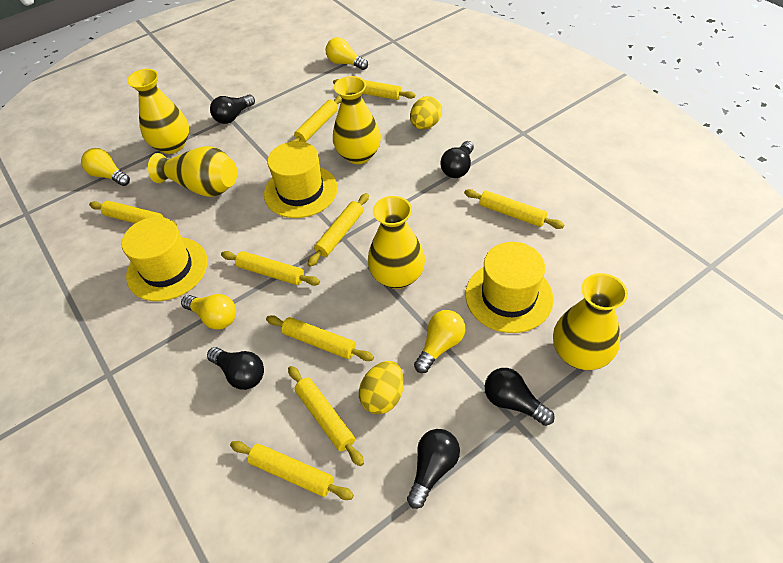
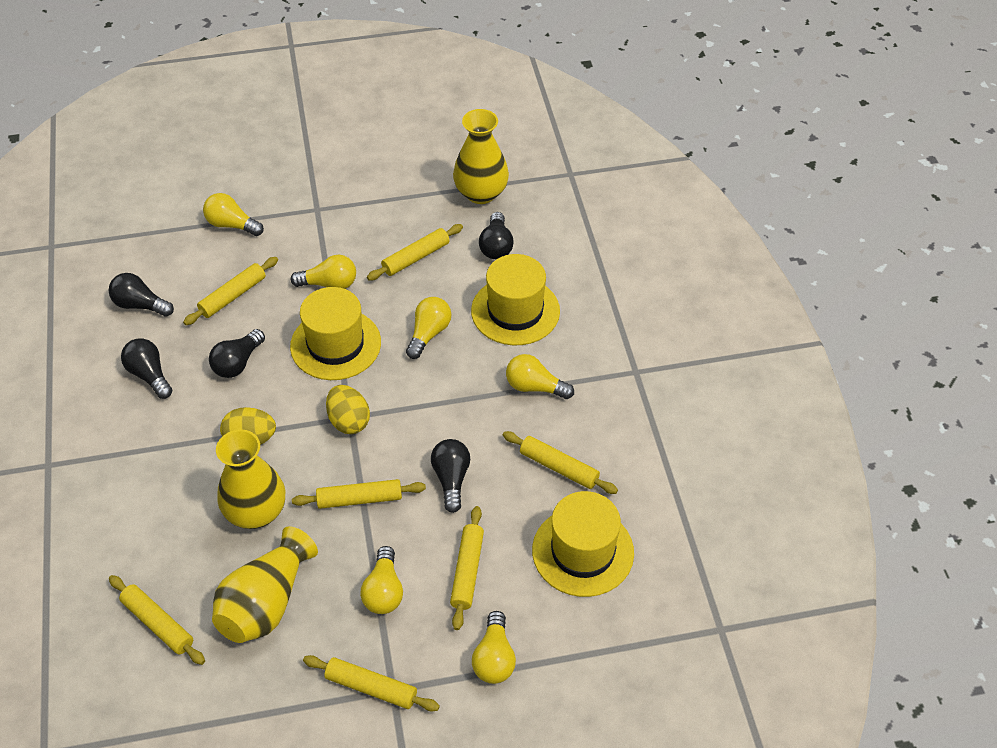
yellow light bulb: 4 -> 6
yellow rolling pin: 9 -> 7
yellow vase: 5 -> 3

